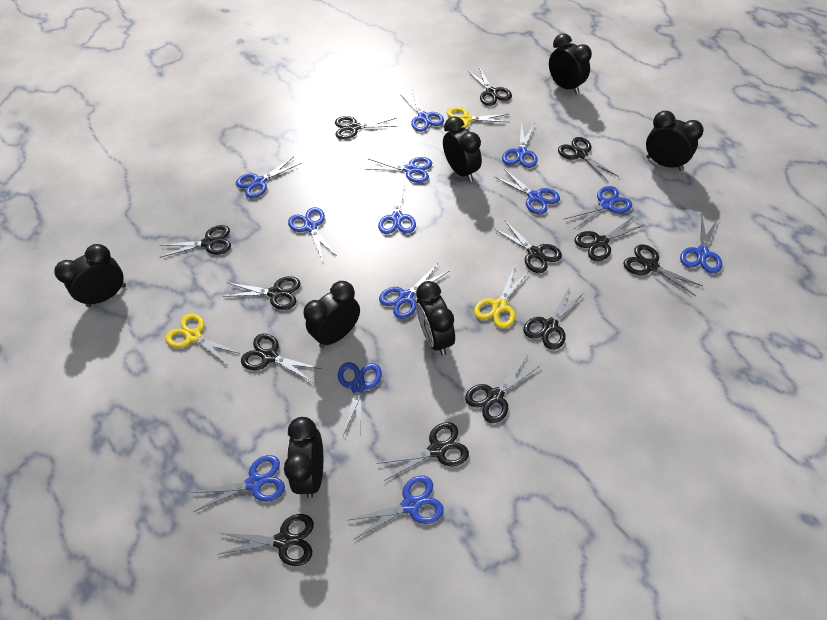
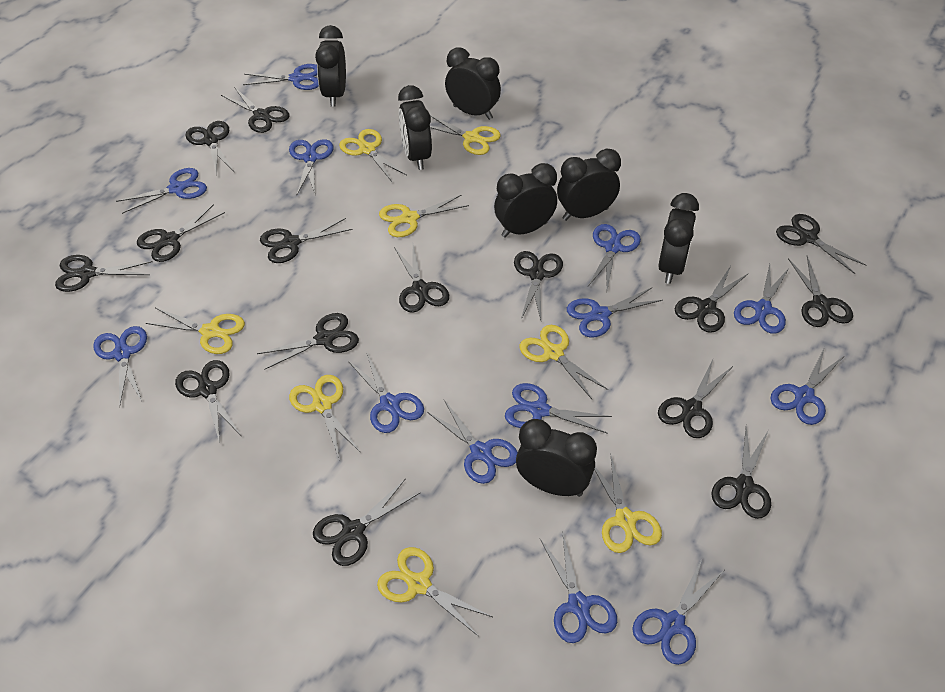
black scissors: 13 -> 15
yellow scissors: 3 -> 8

